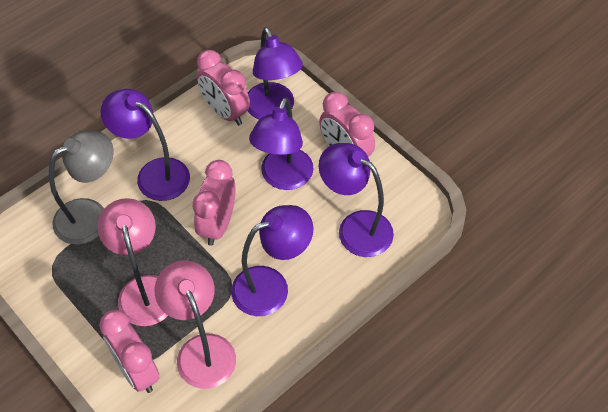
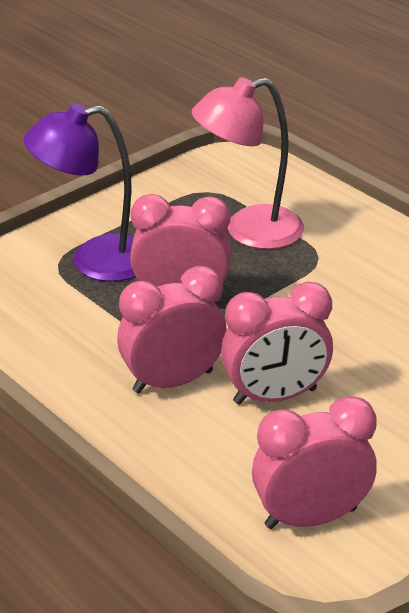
grey lamp: 1 -> 0
pink lamp: 2 -> 1
purple lamp: 5 -> 1

